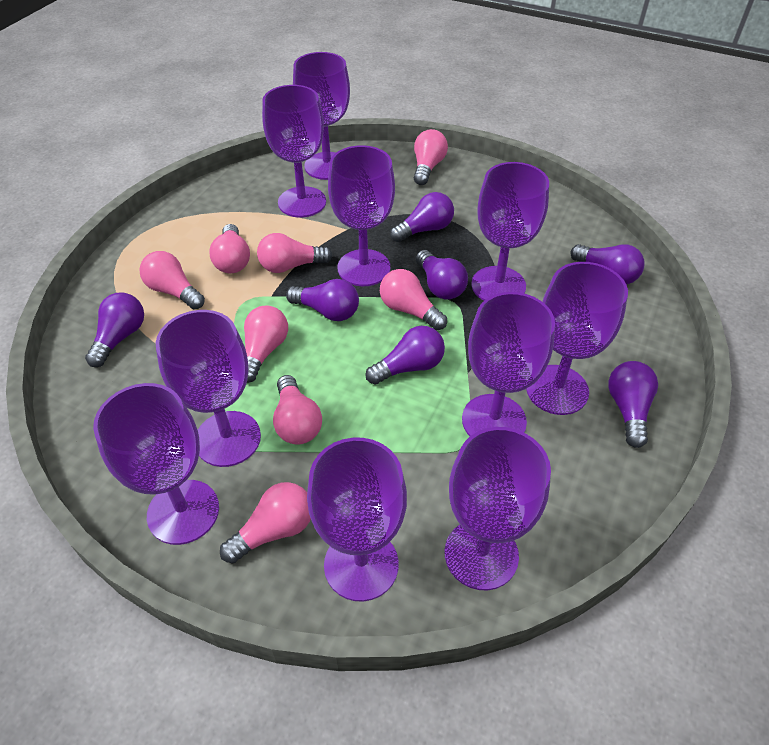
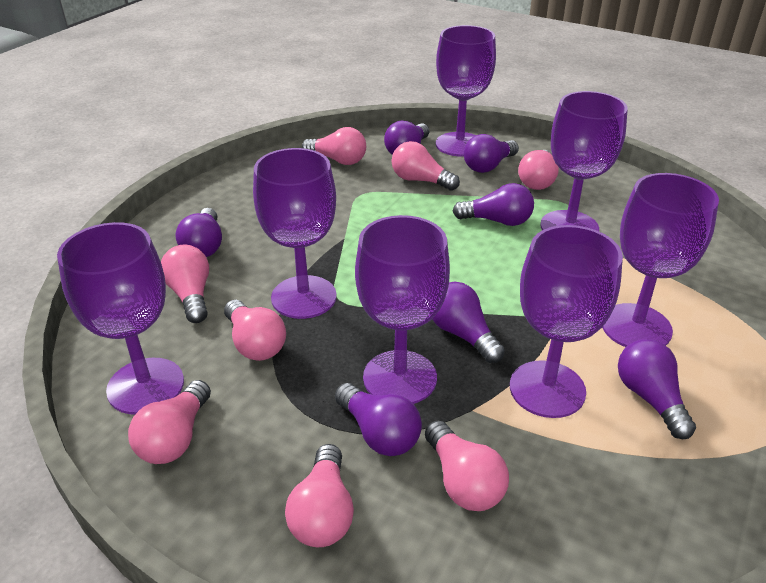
purple goblet: 10 -> 7

